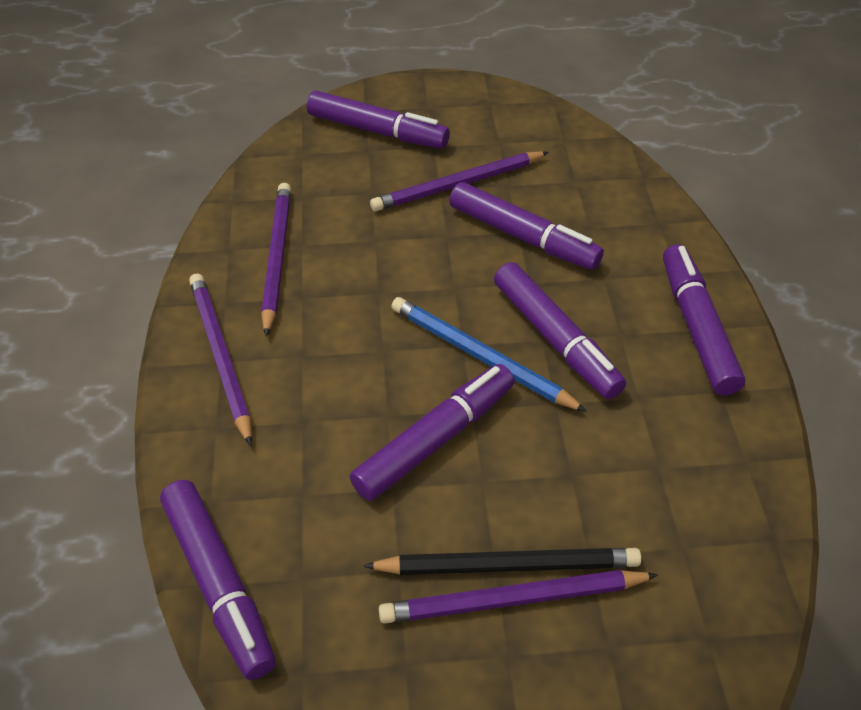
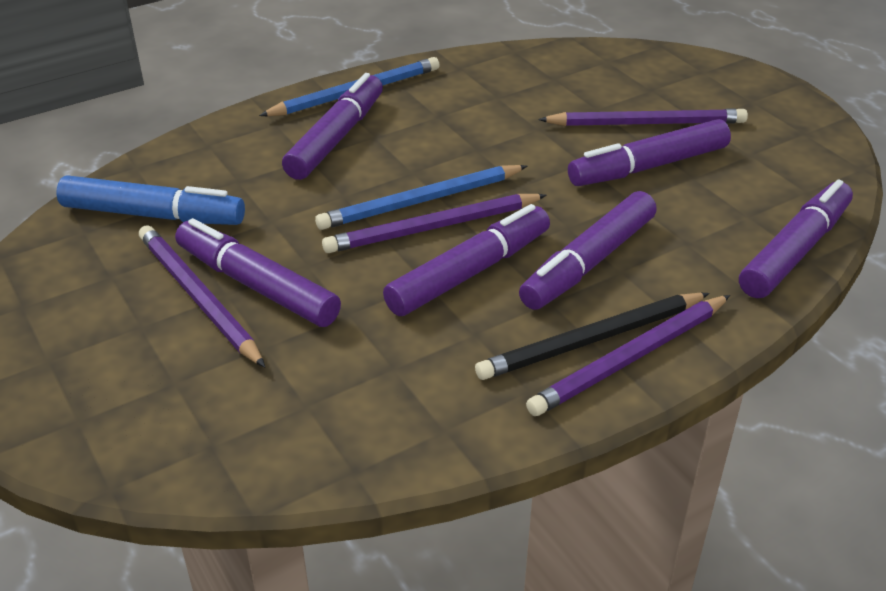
blue marker: 0 -> 1
blue pencil: 1 -> 2

